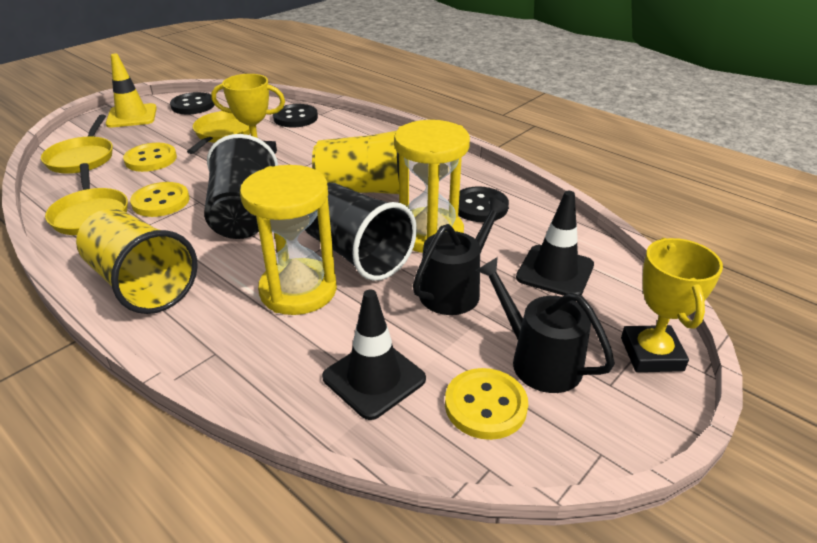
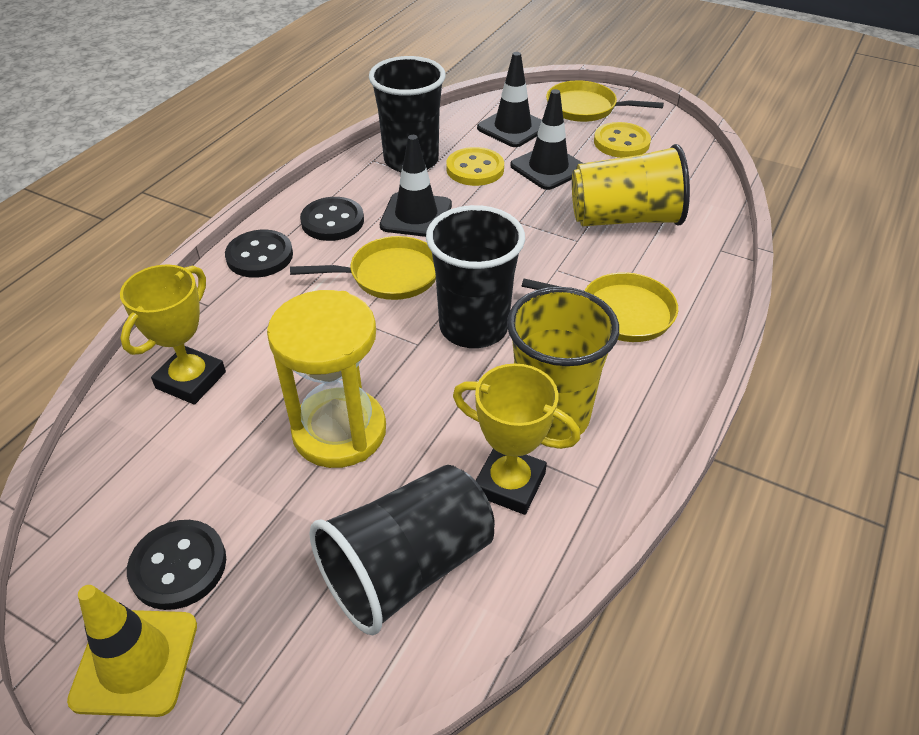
black cup: 2 -> 3
black traffic cone: 2 -> 3
black watering can: 2 -> 0
yellow button: 3 -> 2
yellow hourglass: 2 -> 1

